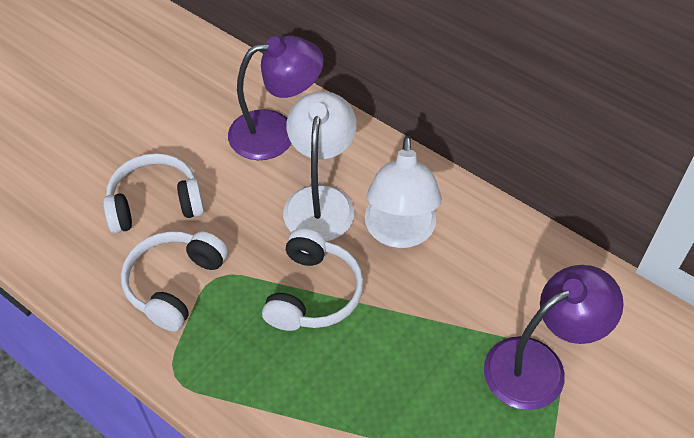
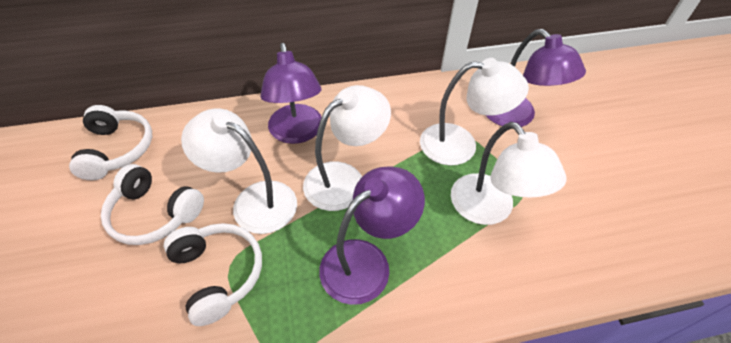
purple lamp: 2 -> 3
white lamp: 2 -> 4

